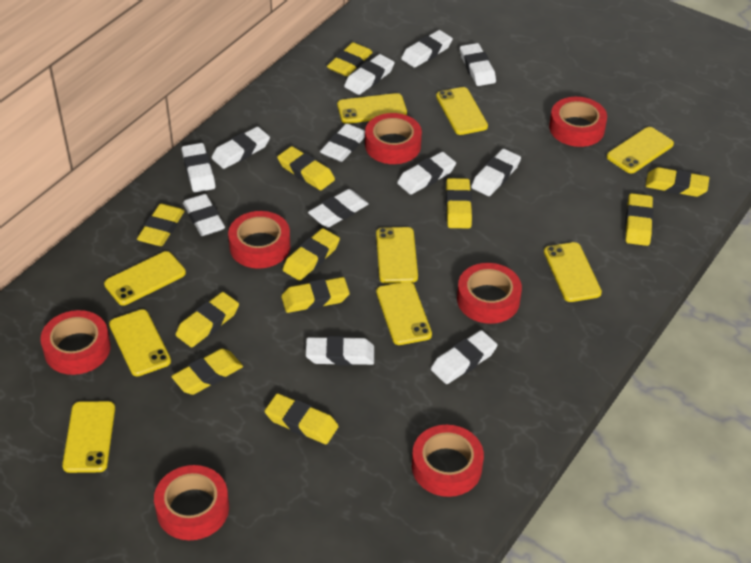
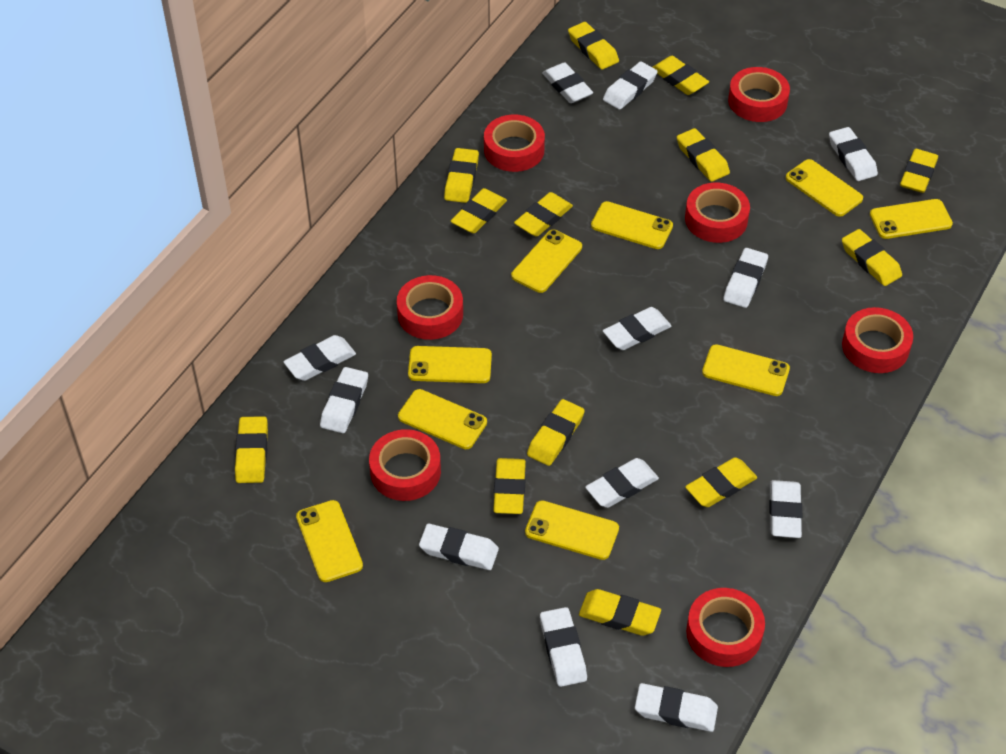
yellow eraser: 11 -> 13

